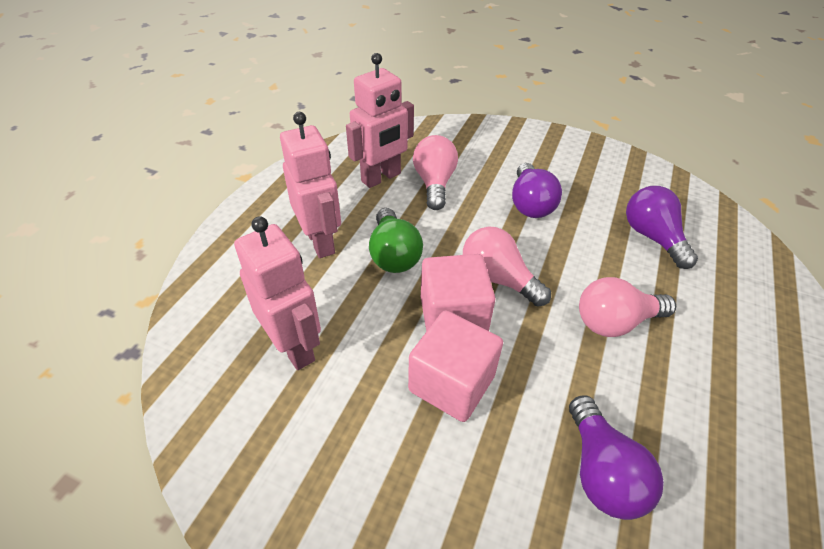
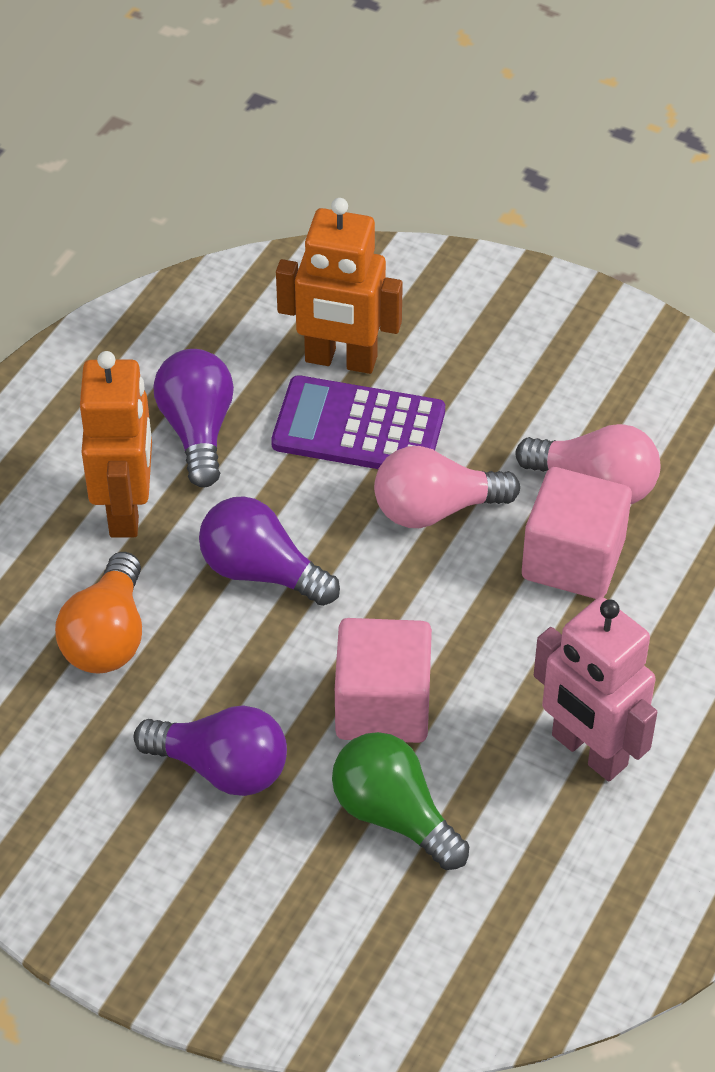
orange light bulb: 0 -> 1
orange robot: 0 -> 2
pink light bulb: 3 -> 2
pink robot: 3 -> 1
purple calculator: 0 -> 1

